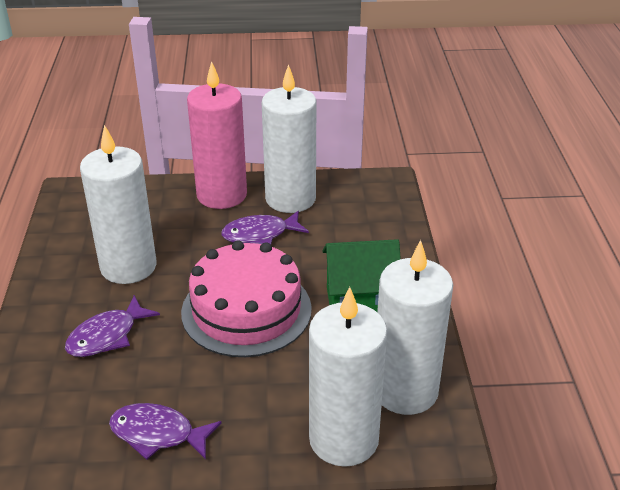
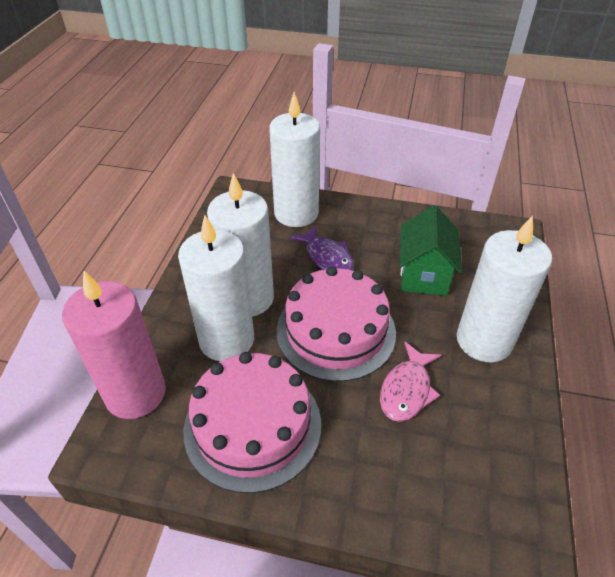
pink cake: 1 -> 2
pink fish: 0 -> 1
purple fish: 3 -> 1

